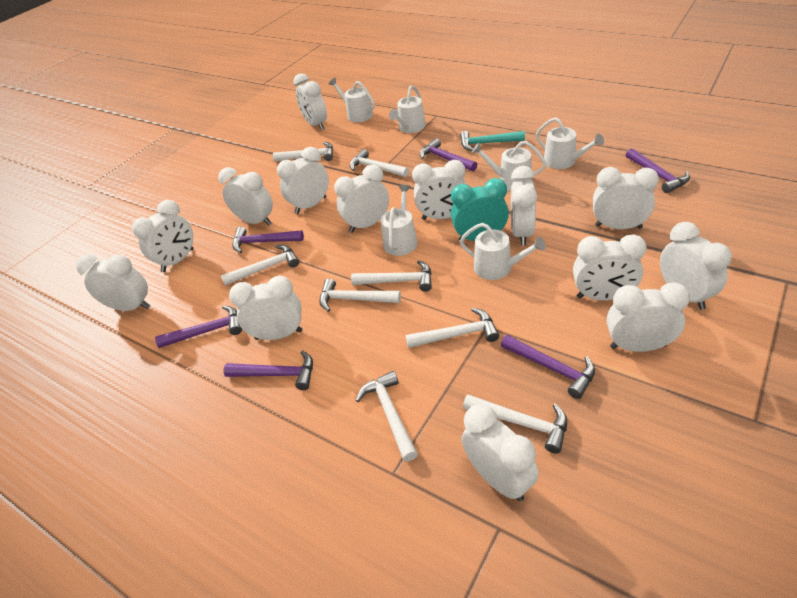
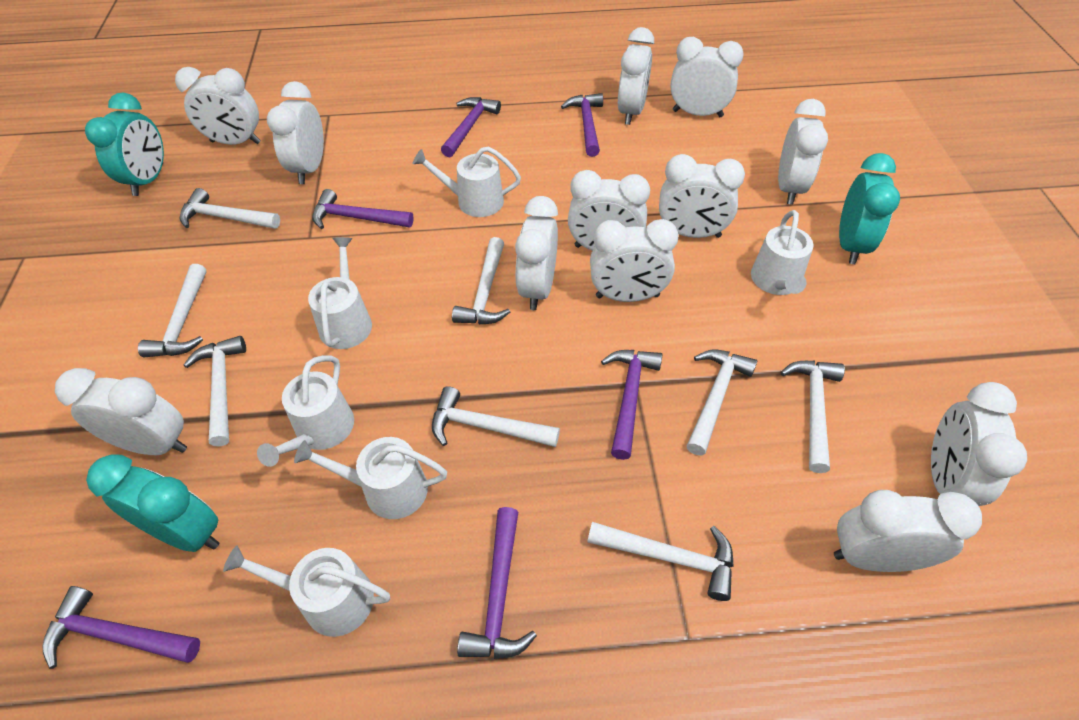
turquoise clock: 1 -> 3
turquoise hammer: 1 -> 0
white clock: 14 -> 12

